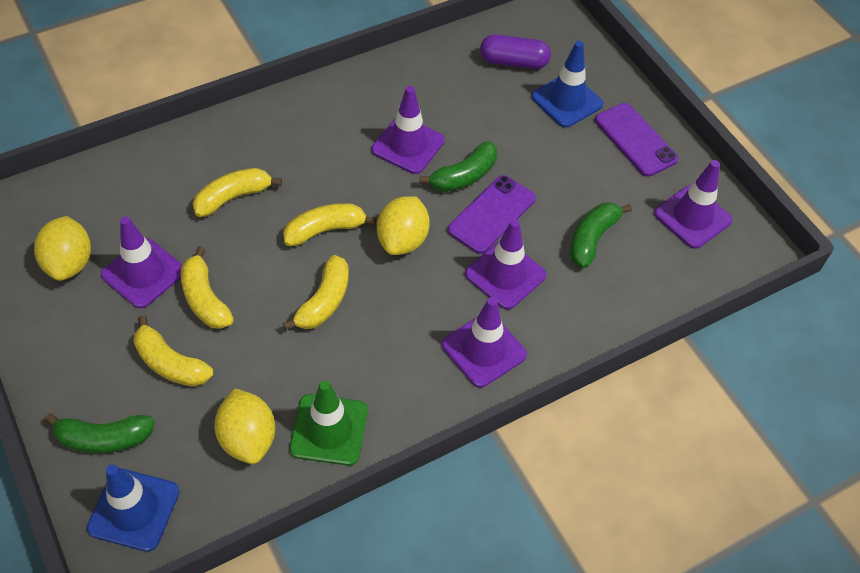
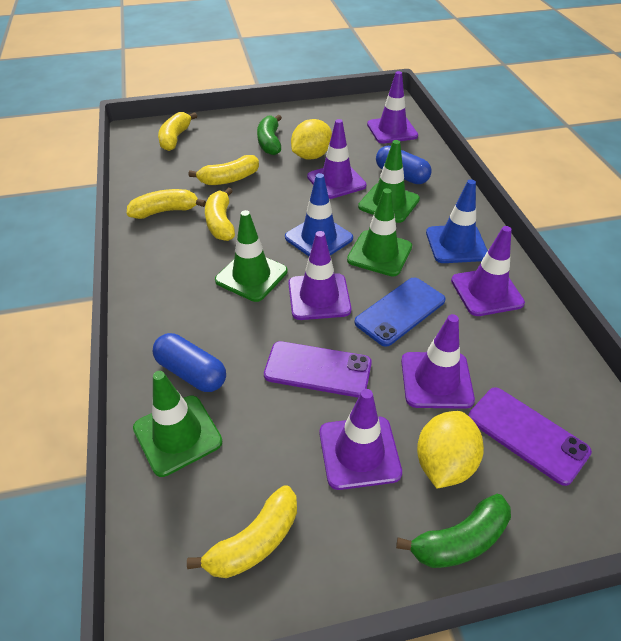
blue capsule: 0 -> 2
blue phone: 0 -> 1
green banana: 3 -> 2
green traffic cone: 1 -> 4
purple capsule: 1 -> 0
purple traffic cone: 5 -> 6
yellow lemon: 3 -> 2

